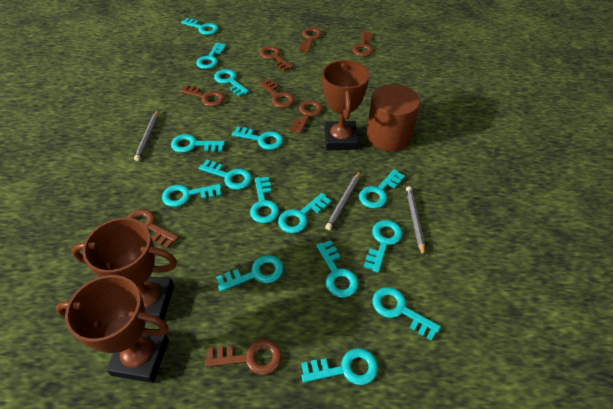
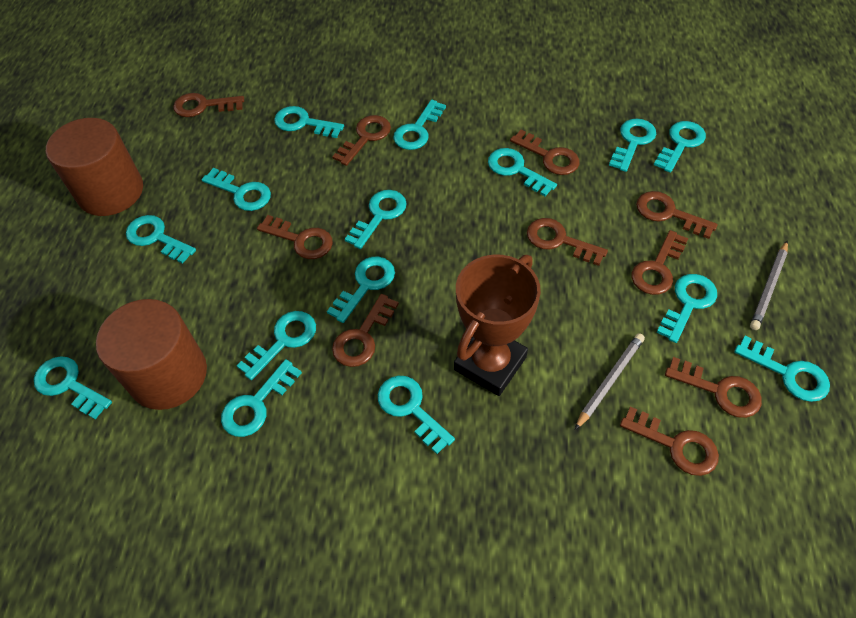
brown cylinder: 1 -> 2
brown key: 8 -> 10
brown trophy: 3 -> 1
grey pencil: 3 -> 2

